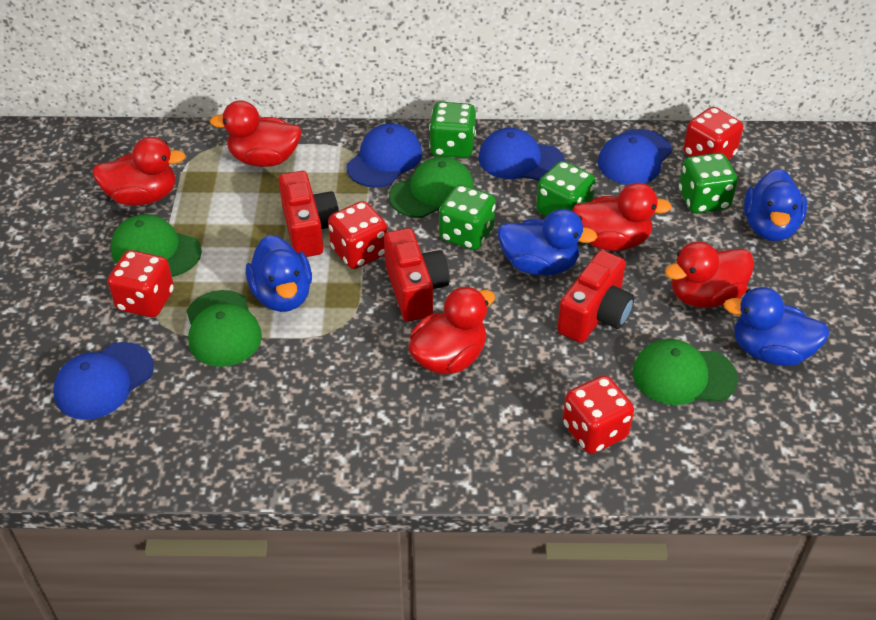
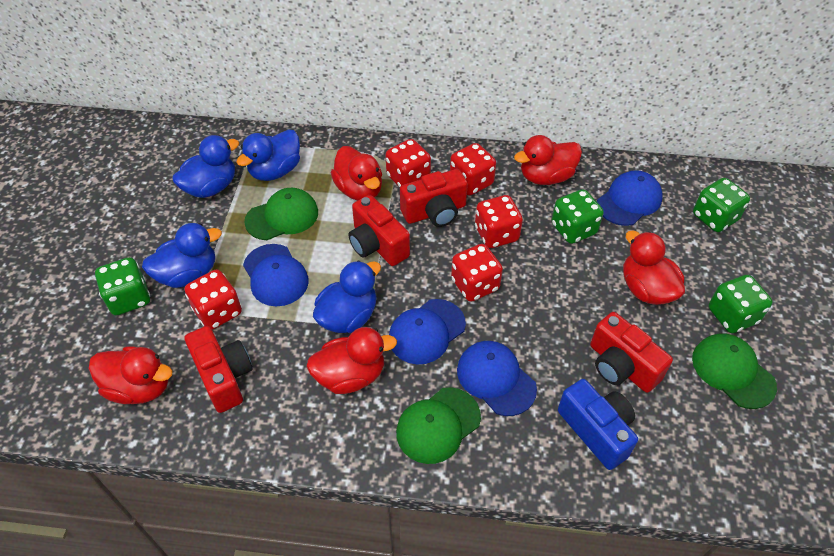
blue camera: 0 -> 1
green cap: 4 -> 3
red camera: 3 -> 4
red dice: 4 -> 5

